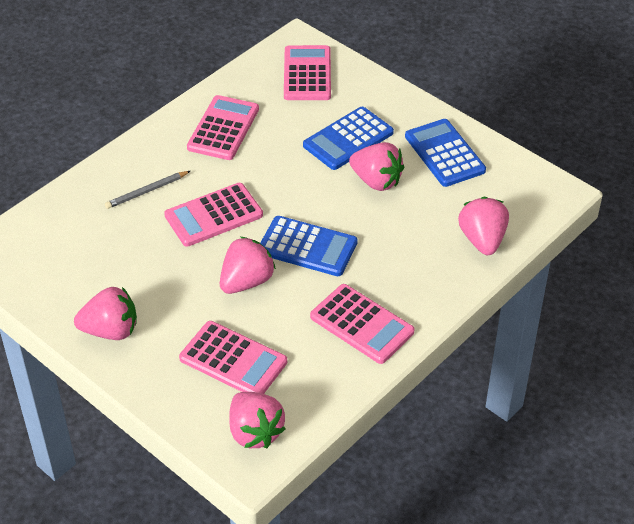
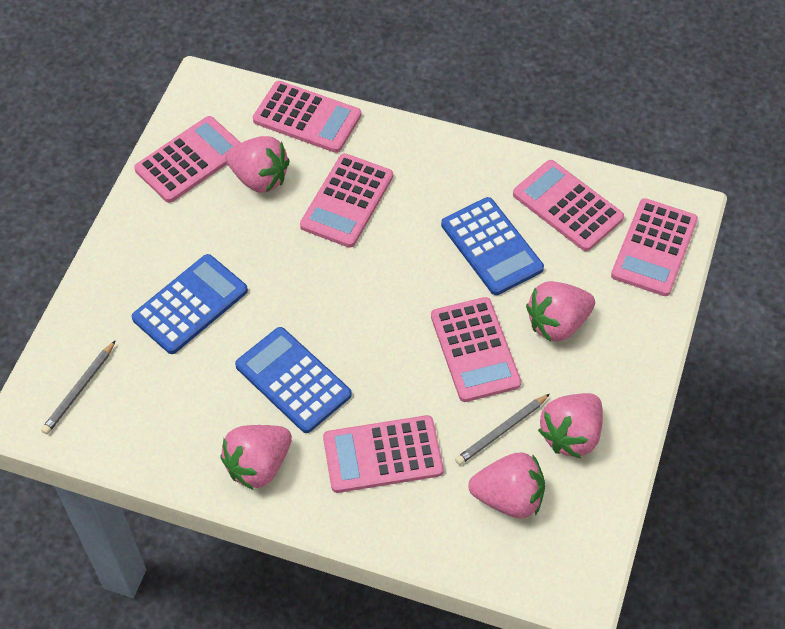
grey pencil: 1 -> 2
pink calculator: 5 -> 7

